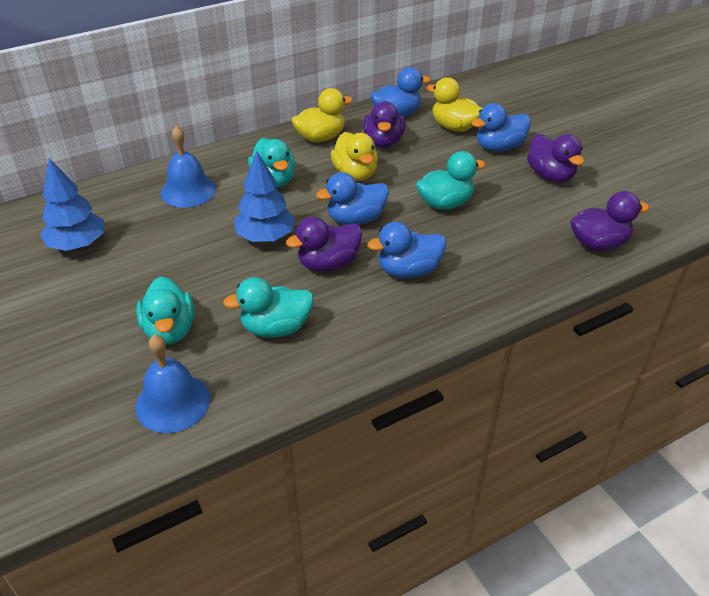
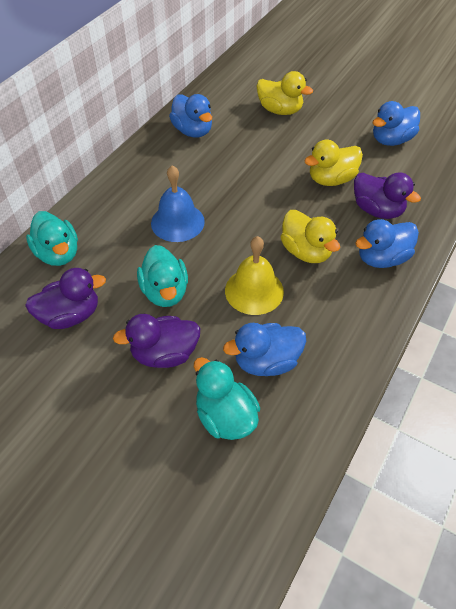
blue bell: 2 -> 1
blue tree: 2 -> 0
purple duck: 4 -> 3
turquoise duck: 4 -> 3
yellow bell: 0 -> 1

